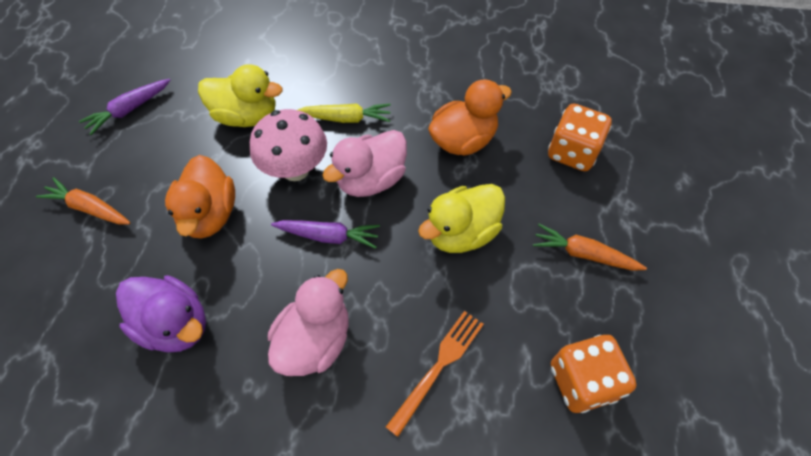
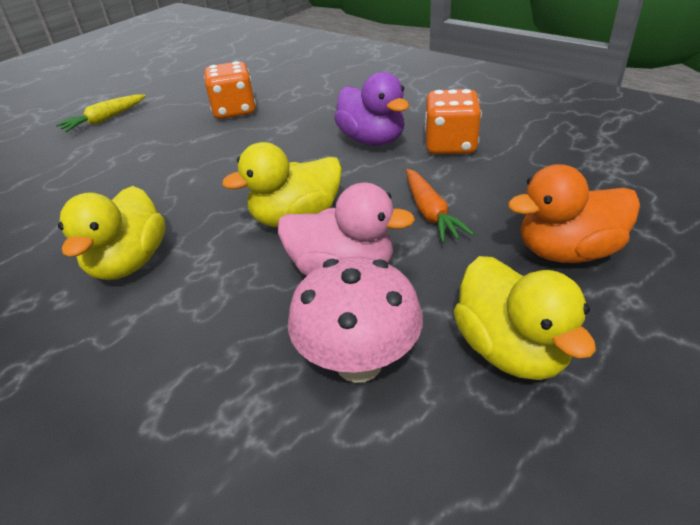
orange carrot: 2 -> 1
orange duck: 2 -> 1
orange fork: 1 -> 0
pink duck: 2 -> 1
purple carrot: 2 -> 0
yellow duck: 2 -> 3

